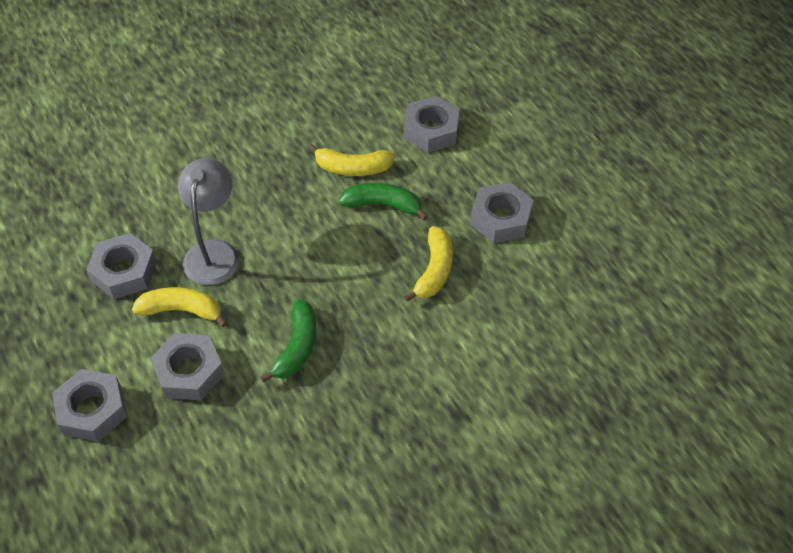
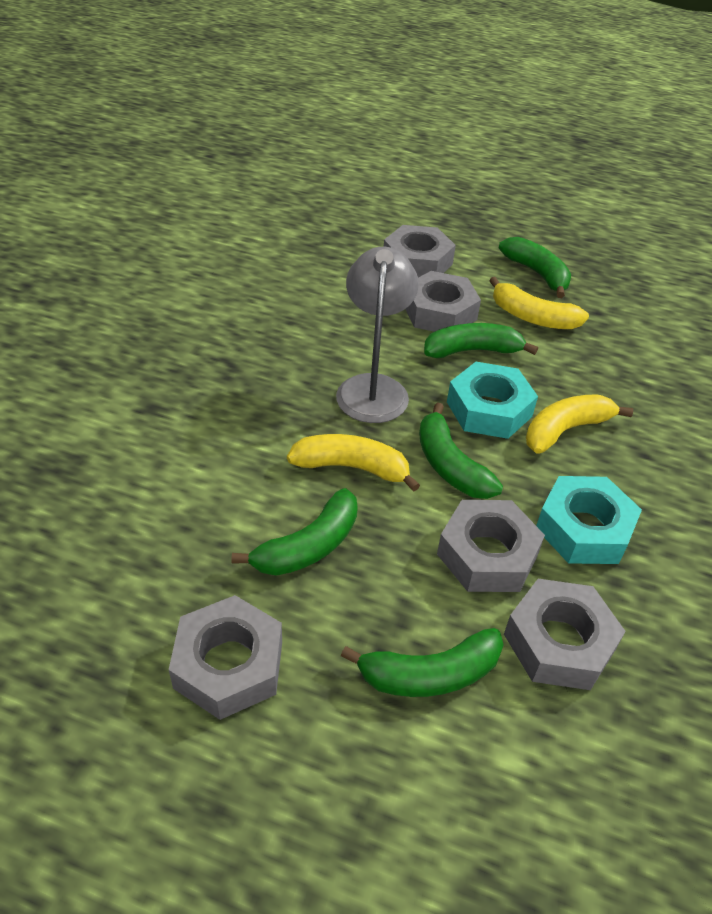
green banana: 2 -> 5
turquoise nut: 0 -> 2

